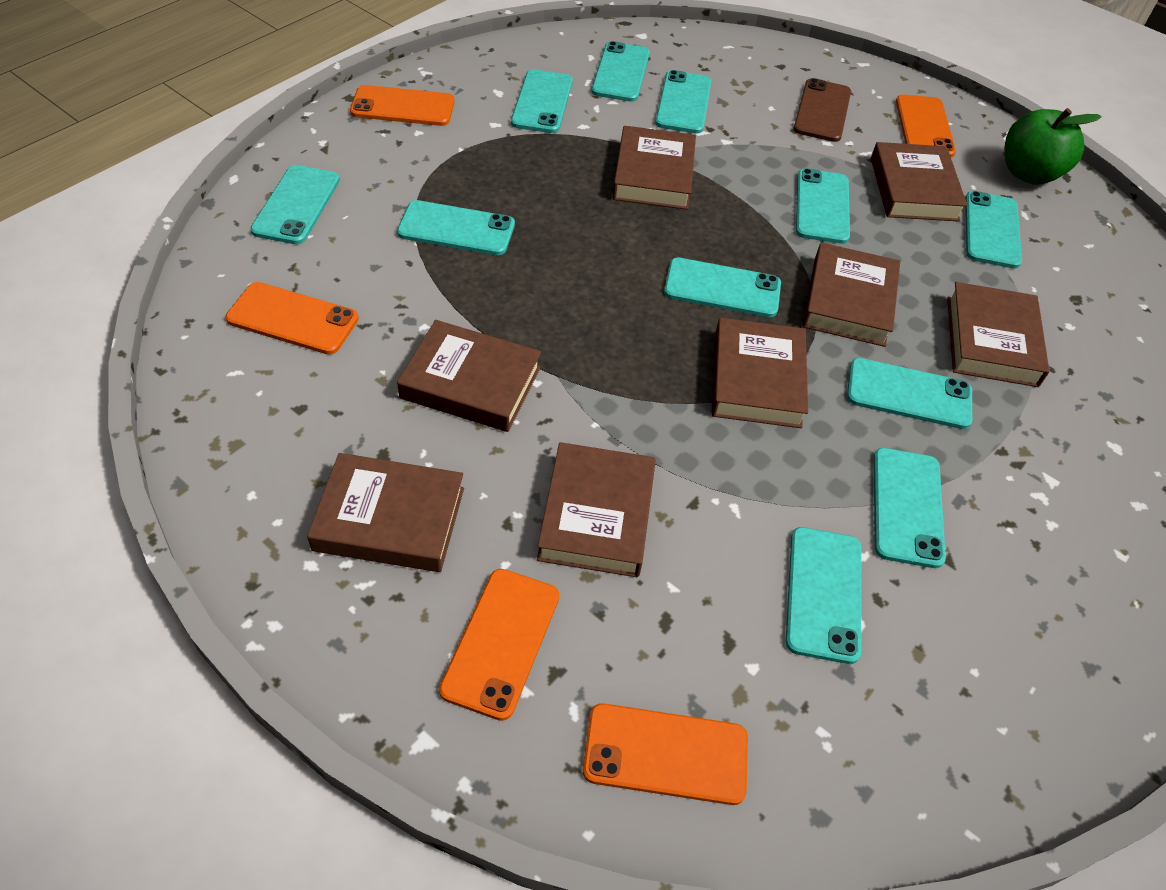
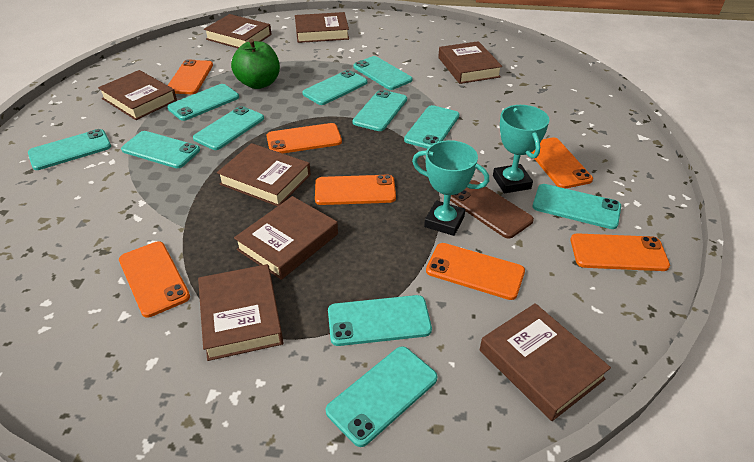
orange phone: 5 -> 7
turquoise trophy: 0 -> 2

